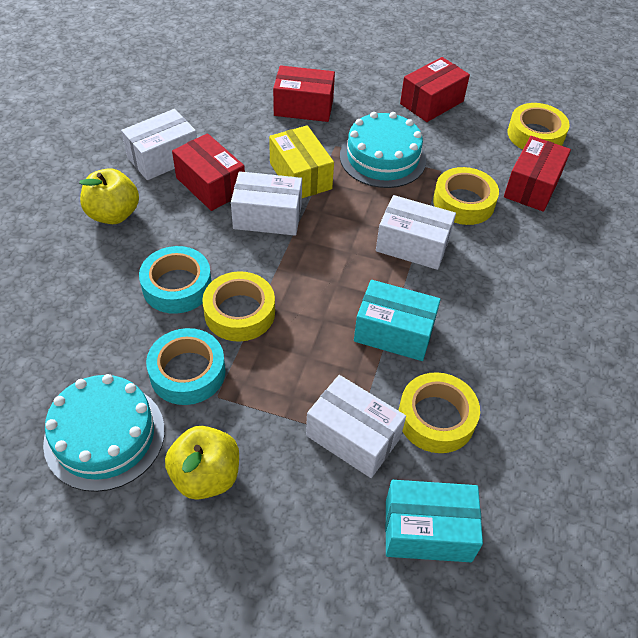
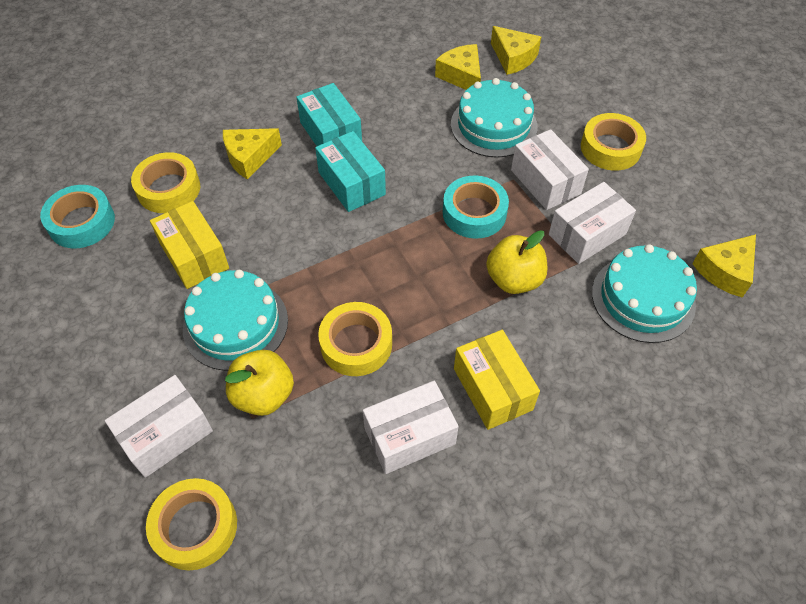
red box: 4 -> 0
turquoise cake: 2 -> 3
yellow box: 1 -> 2
yellow cheese: 0 -> 4

